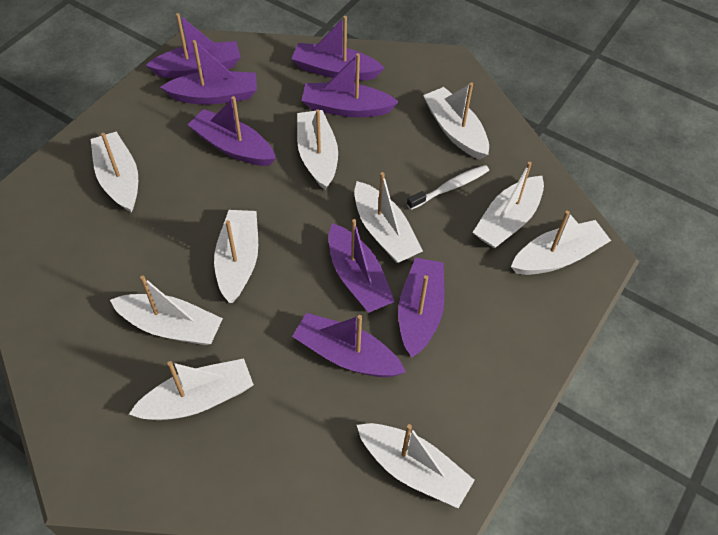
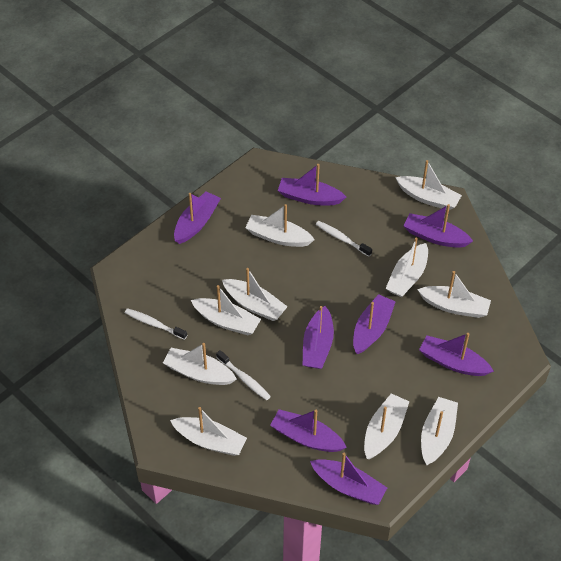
white toothbrush: 1 -> 3

